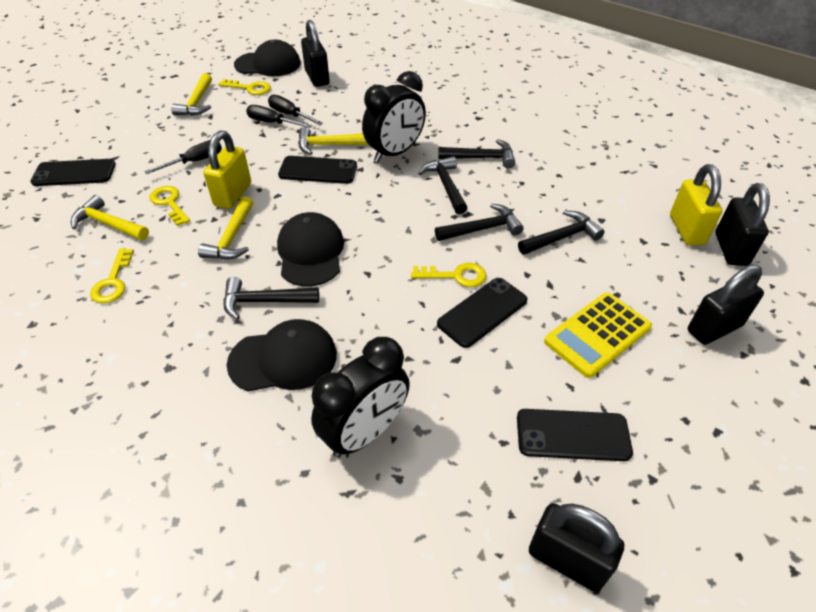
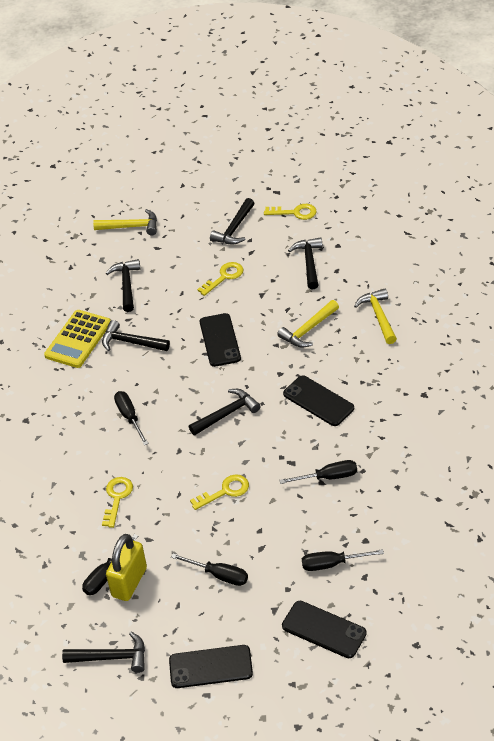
black cap: 3 -> 0
black clock: 2 -> 0
black hammer: 5 -> 6
black padlock: 4 -> 0
black screwdriver: 3 -> 5
yellow hammer: 4 -> 3
yellow padlock: 2 -> 1

